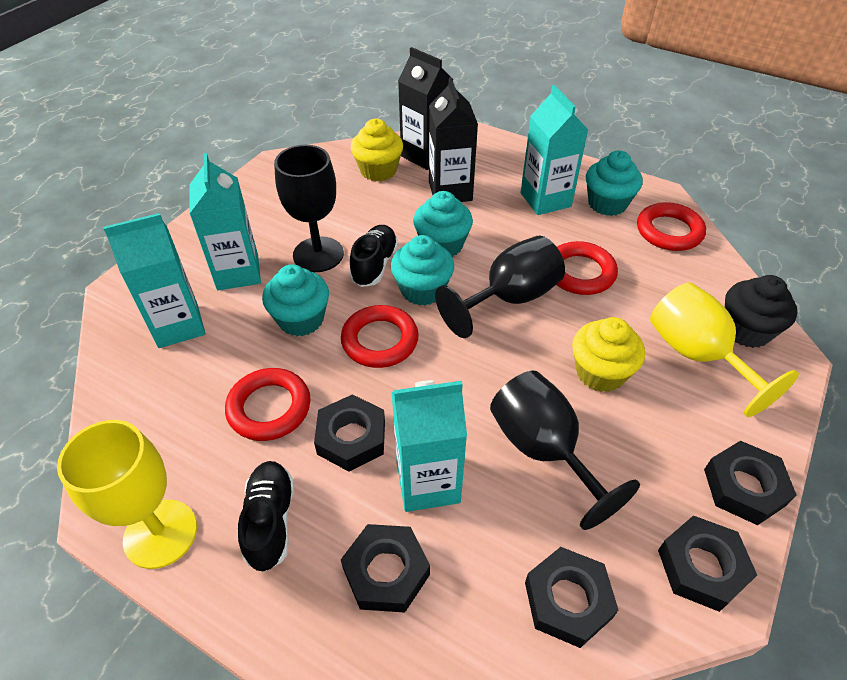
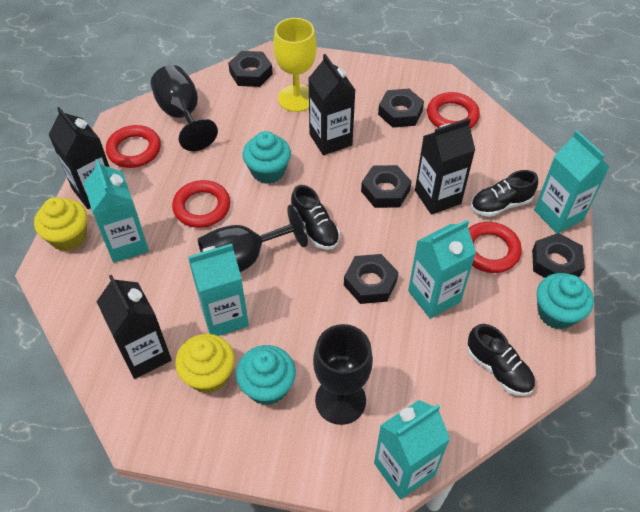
black carton: 2 -> 4
black cupcake: 1 -> 0
black shoe: 2 -> 3
turquoise carton: 4 -> 5
turquoise cupcake: 4 -> 3
yellow goblet: 2 -> 1

